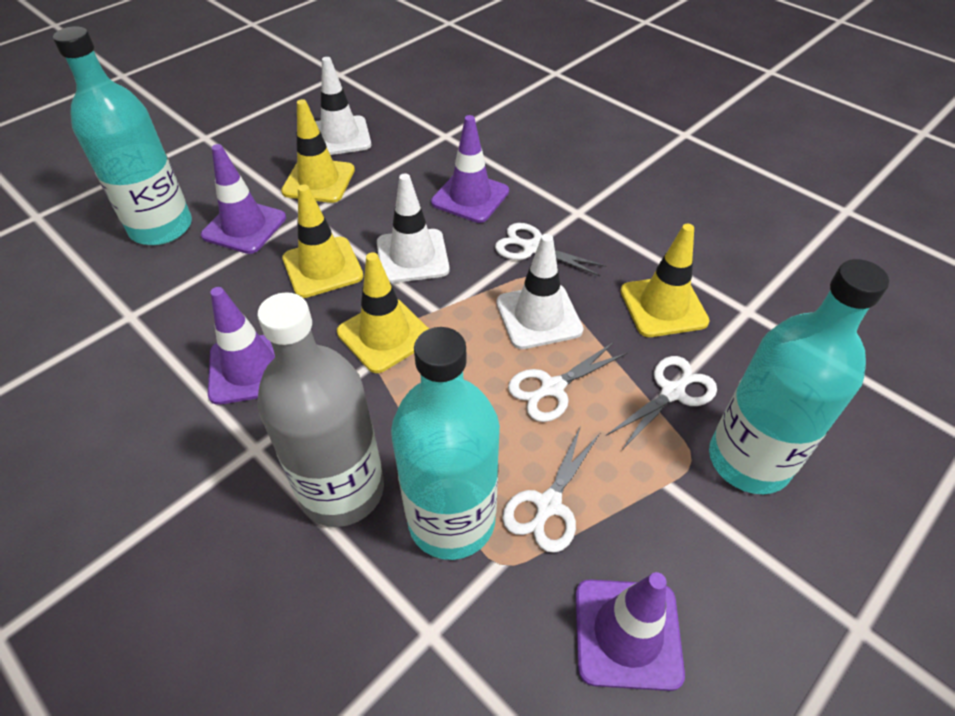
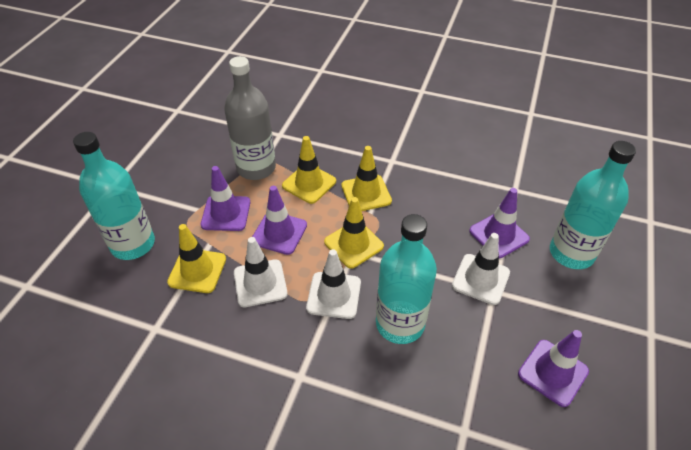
white scissors: 4 -> 0

